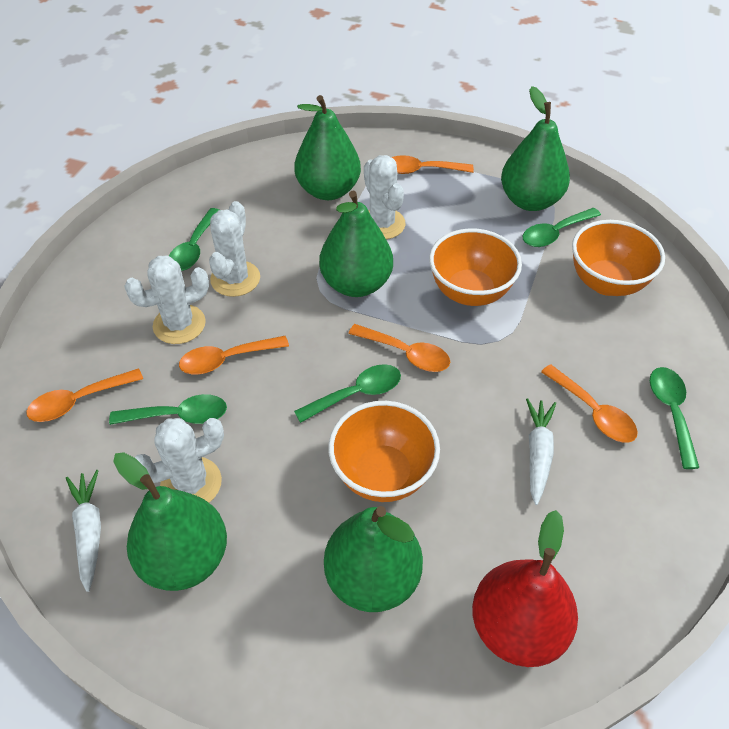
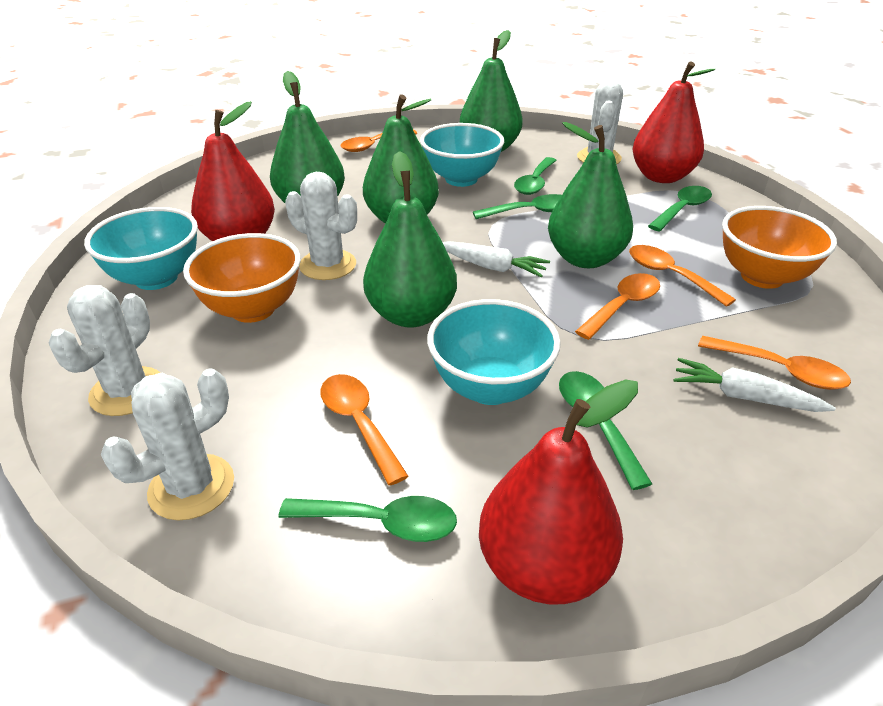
orange bowl: 3 -> 2
red pear: 1 -> 3
turquoise bowl: 0 -> 3

